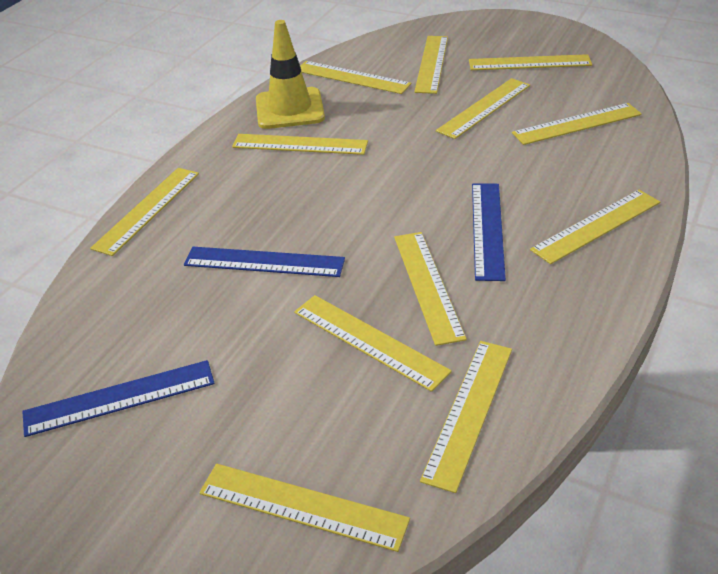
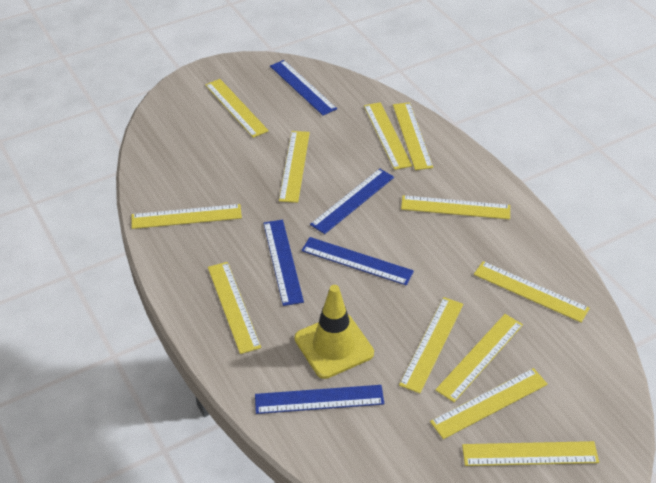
blue ruler: 3 -> 5

